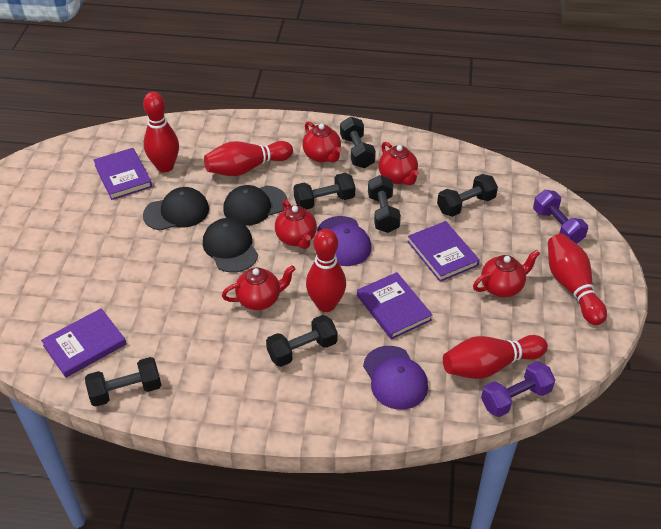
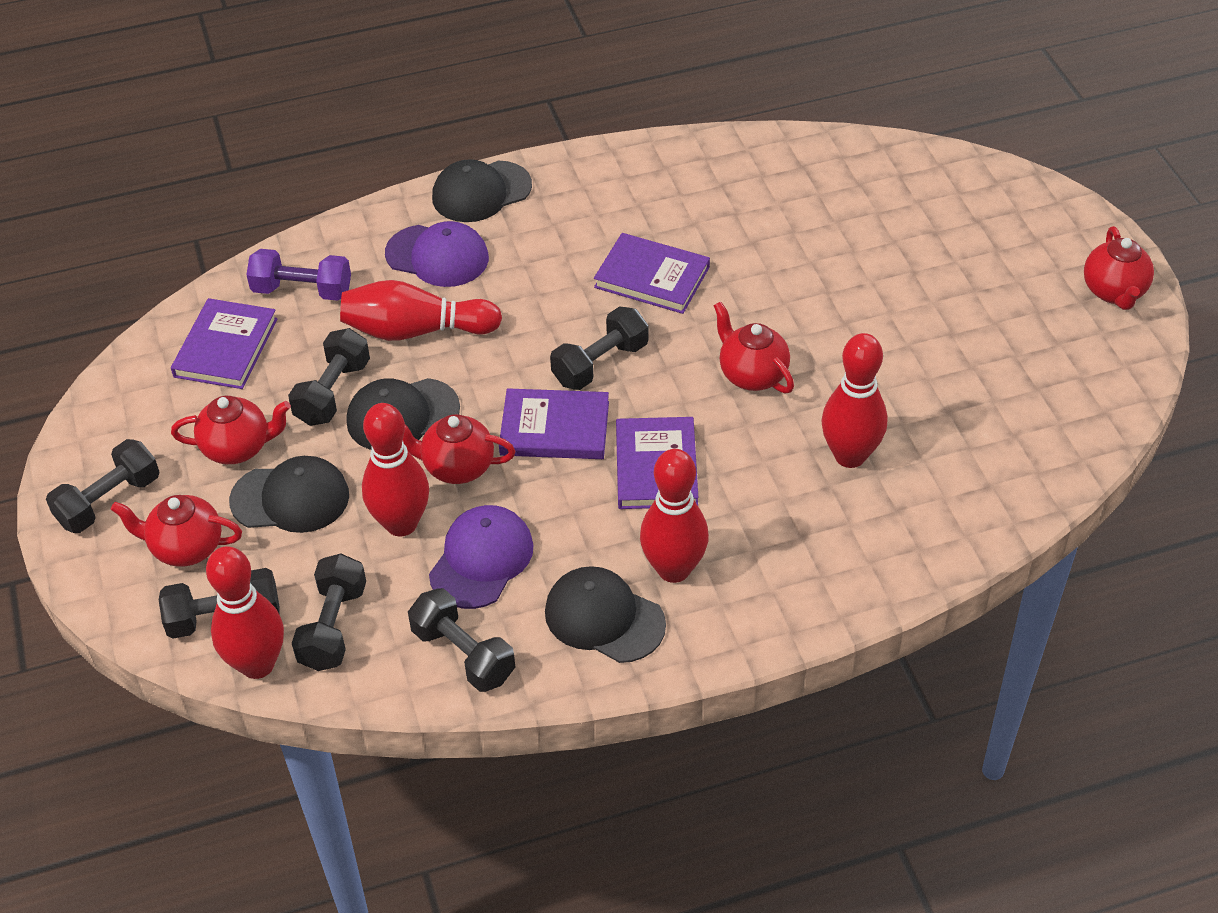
black cap: 3 -> 4
purple dumbbell: 2 -> 1

